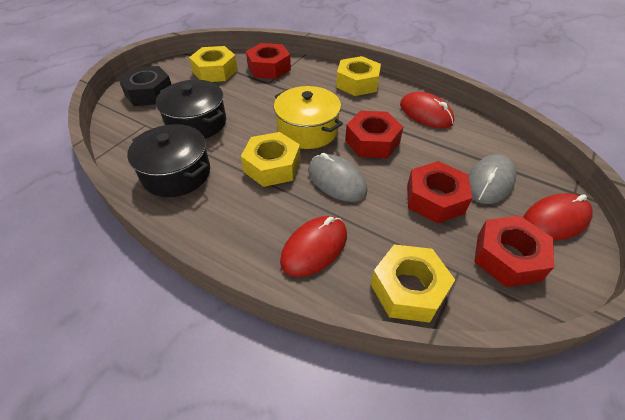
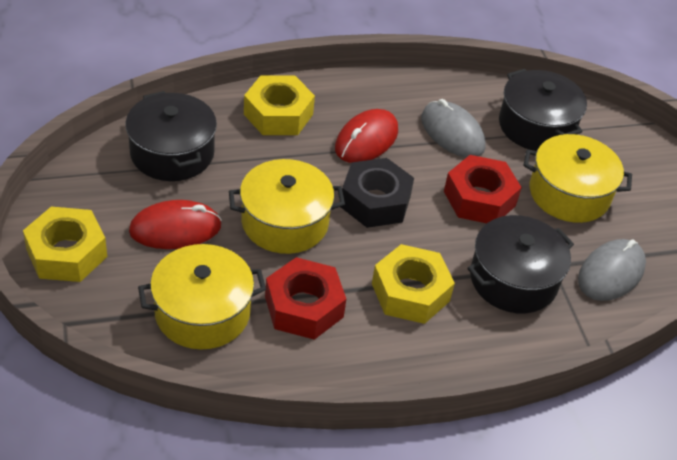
black pot: 2 -> 3
red mouse: 3 -> 2
red nut: 4 -> 2
yellow nut: 4 -> 3
yellow pot: 1 -> 3

